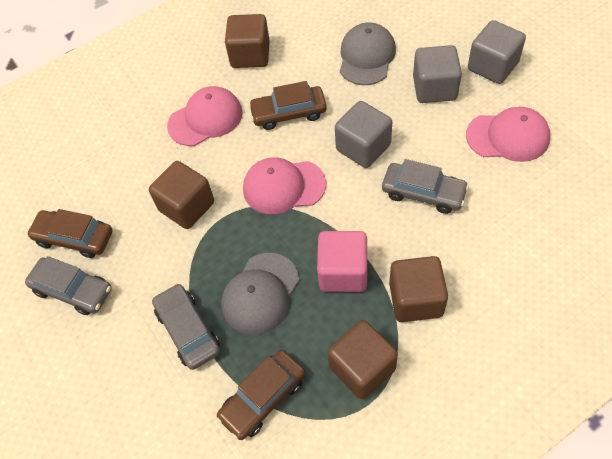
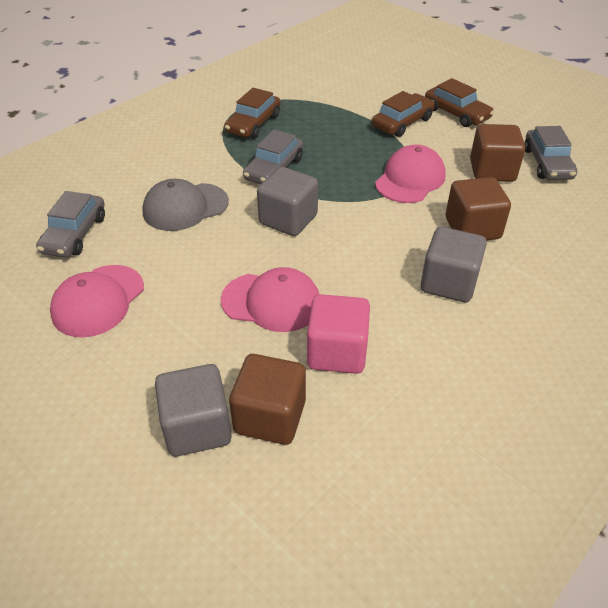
brown cube: 4 -> 3
grey cap: 2 -> 1

